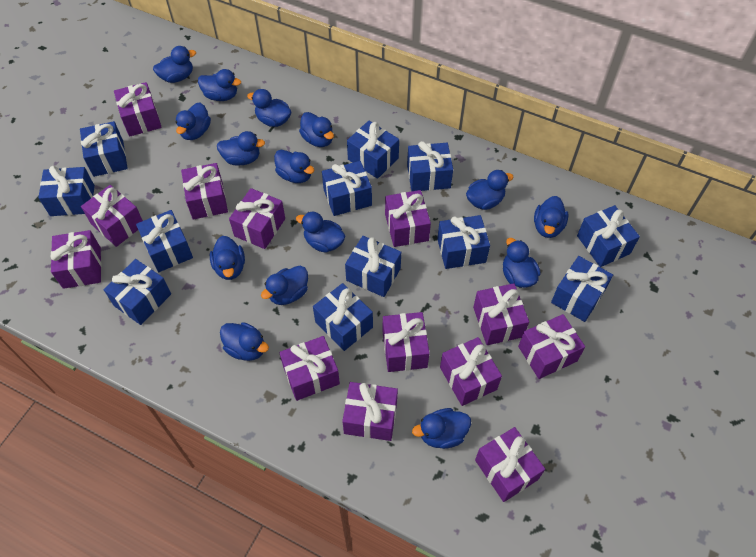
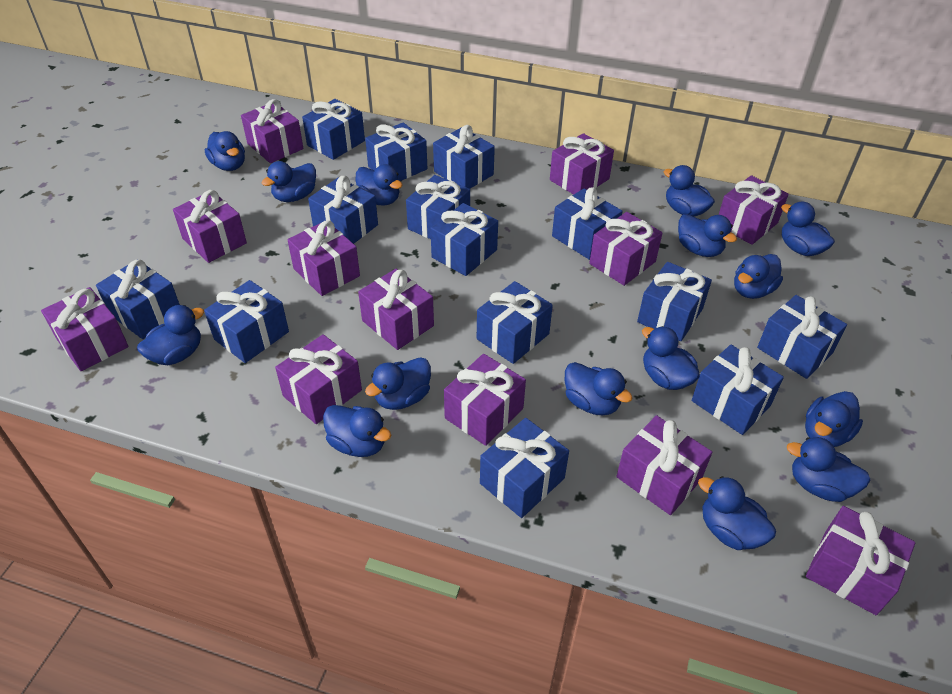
blue gift: 12 -> 14
purple gift: 13 -> 12

